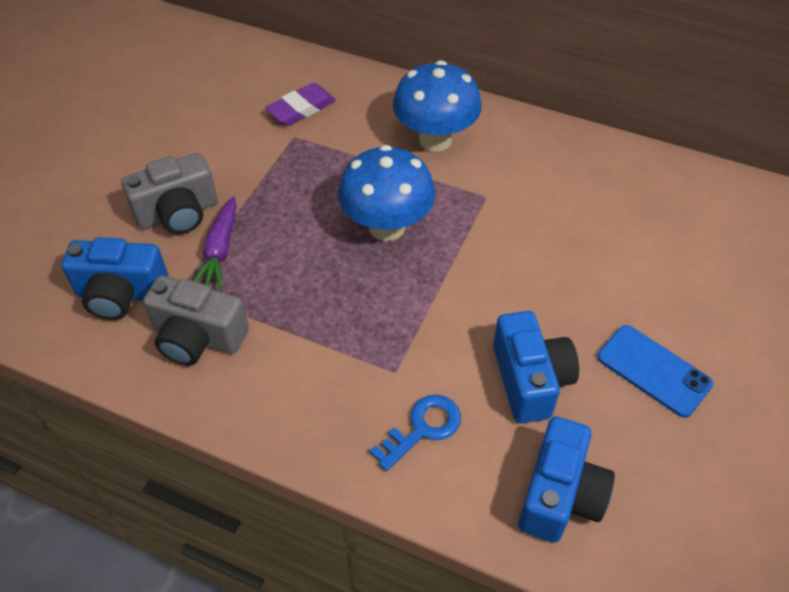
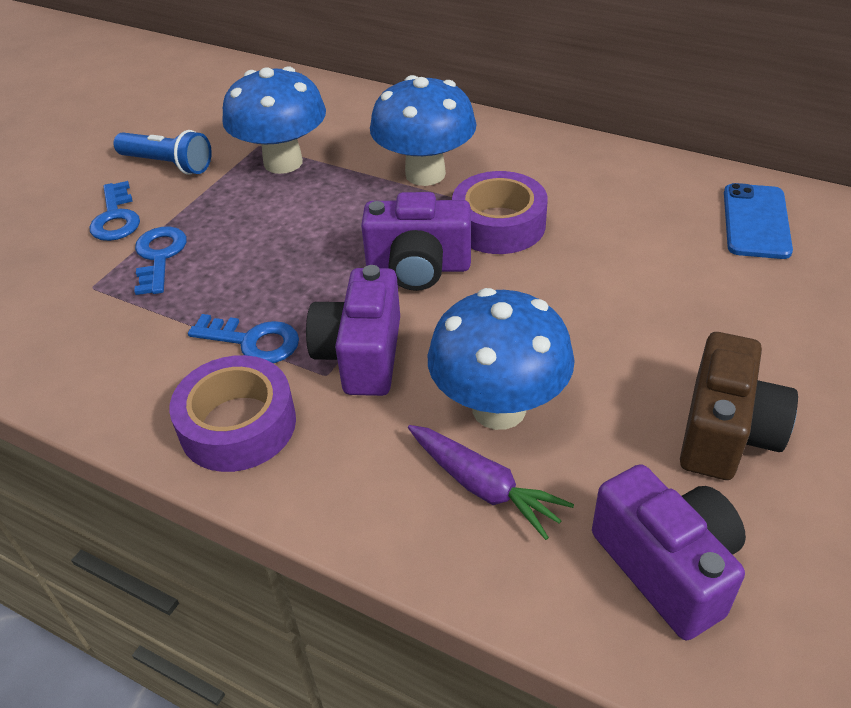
blue camera: 3 -> 0
blue flashlight: 0 -> 1
blue key: 1 -> 3
blue mushroom: 2 -> 3
brown camera: 0 -> 1
grey camera: 2 -> 0
purple camera: 0 -> 3
purple eraser: 1 -> 0
purple tape: 0 -> 2

